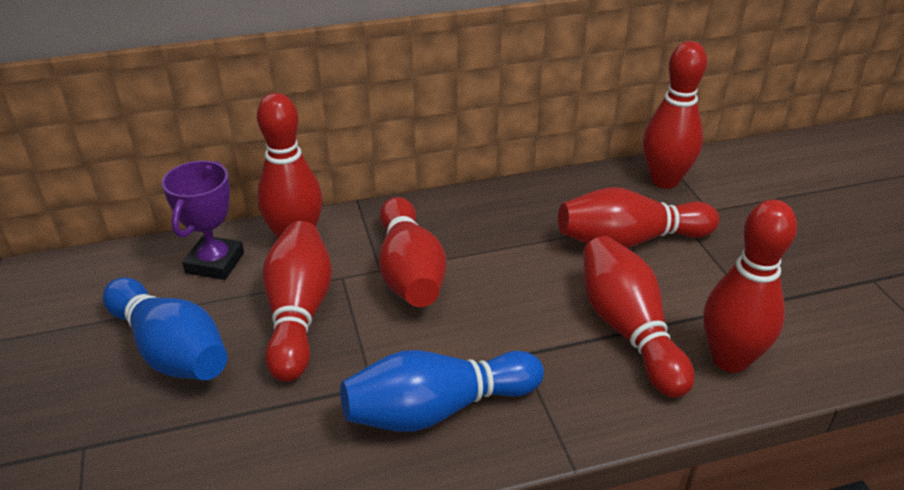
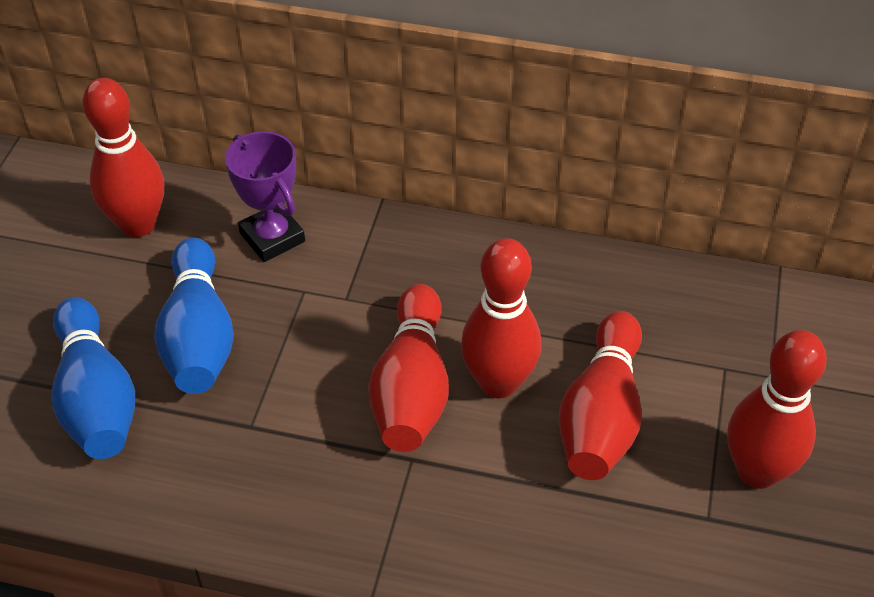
red bowling pin: 7 -> 5

